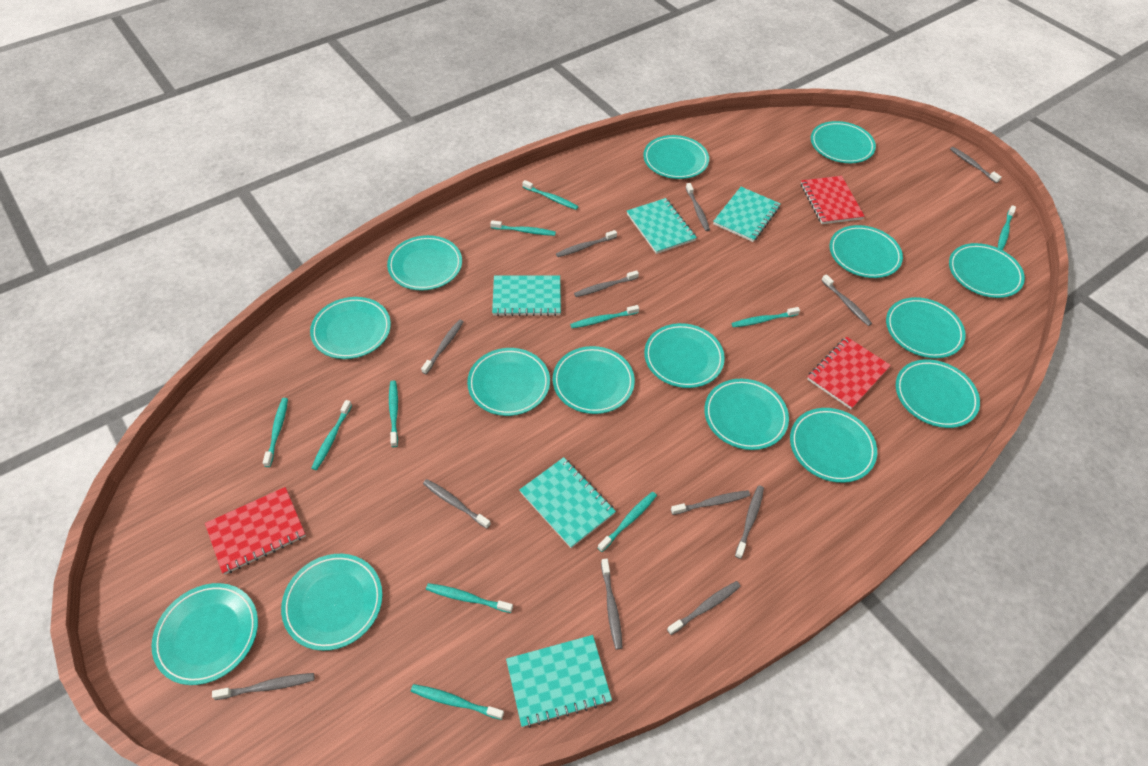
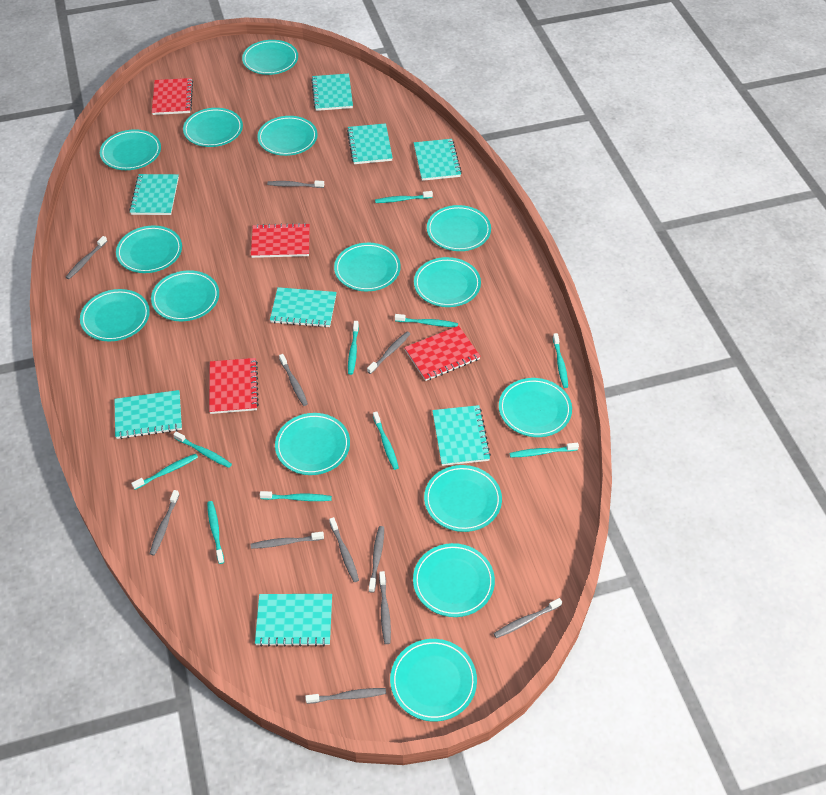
grey toothbrush: 12 -> 11
red notebook: 3 -> 4
turquoise notebook: 5 -> 8
turquoise toothbrush: 11 -> 10

